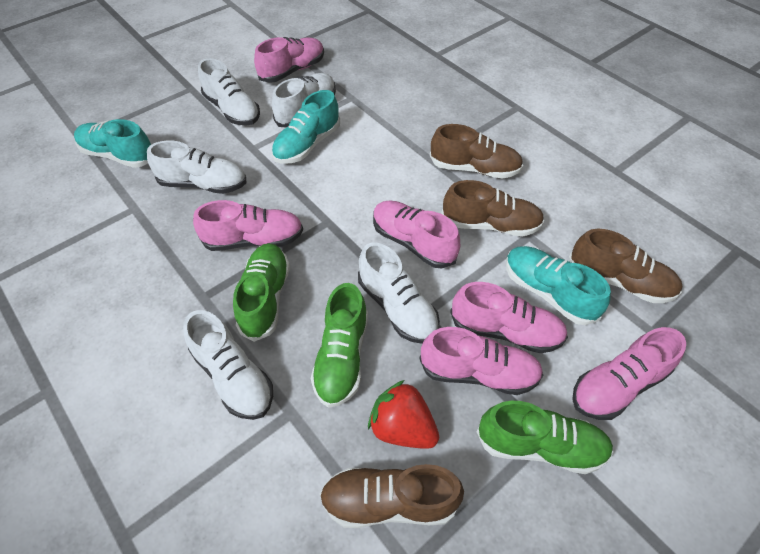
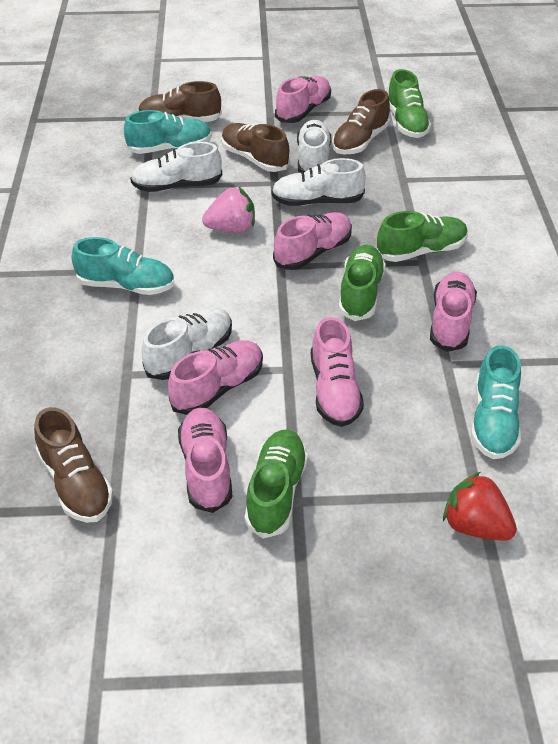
green shoe: 3 -> 4
pink strawberry: 0 -> 1
white shoe: 5 -> 4

